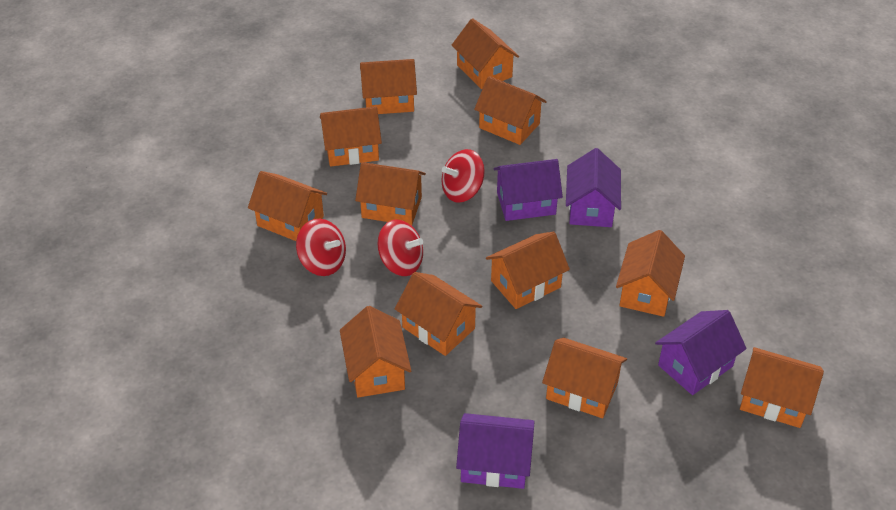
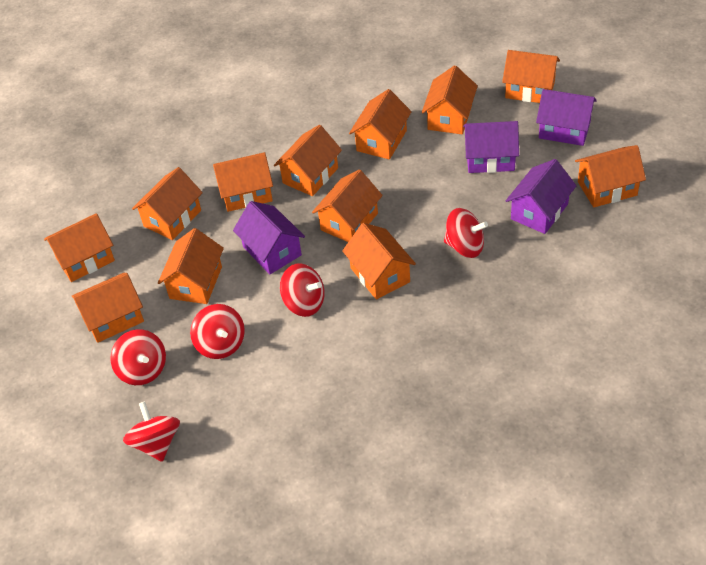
red spinning top: 3 -> 5

